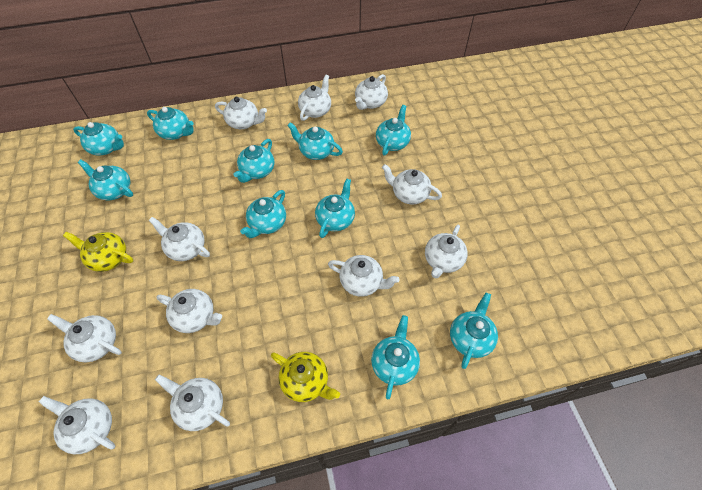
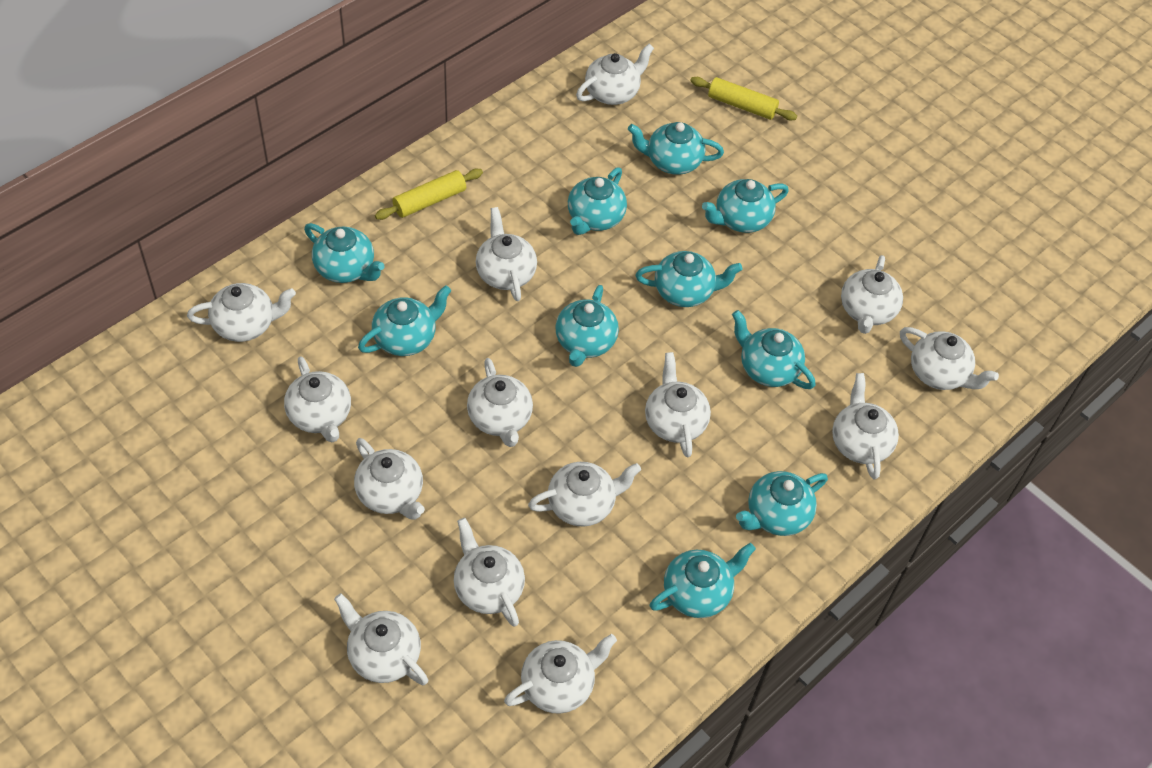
white teapot: 11 -> 14
yellow rolling pin: 0 -> 2
yellow teapot: 2 -> 0

